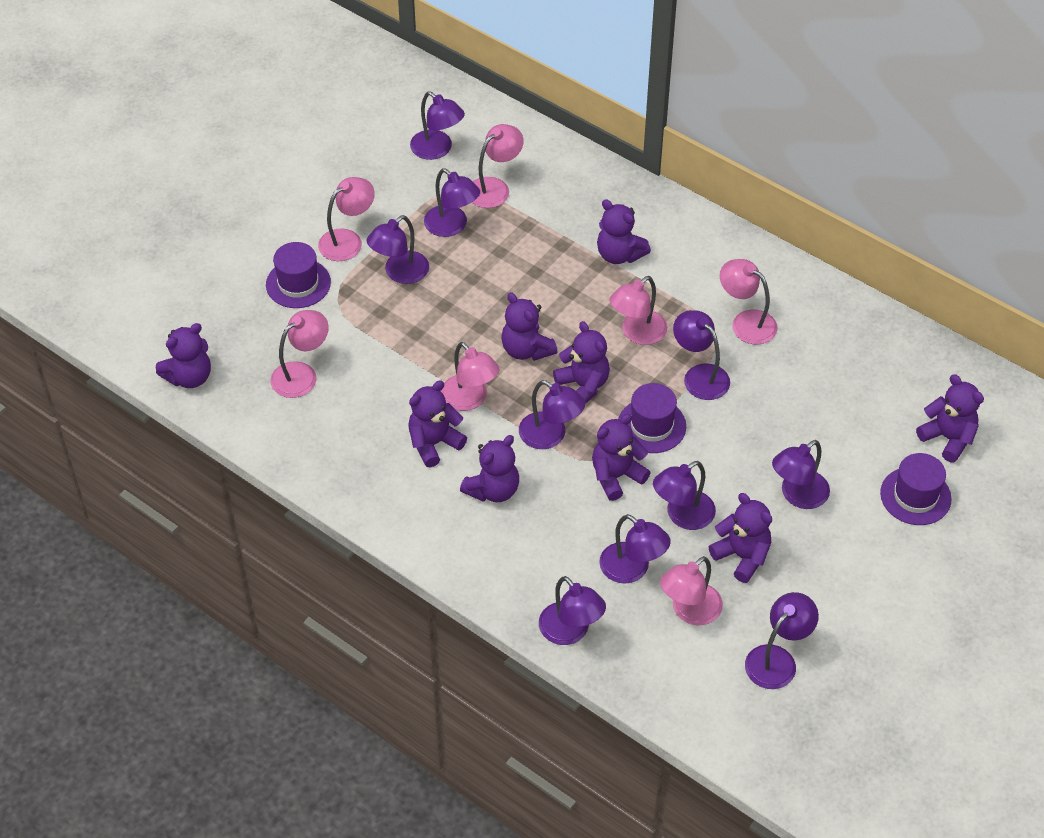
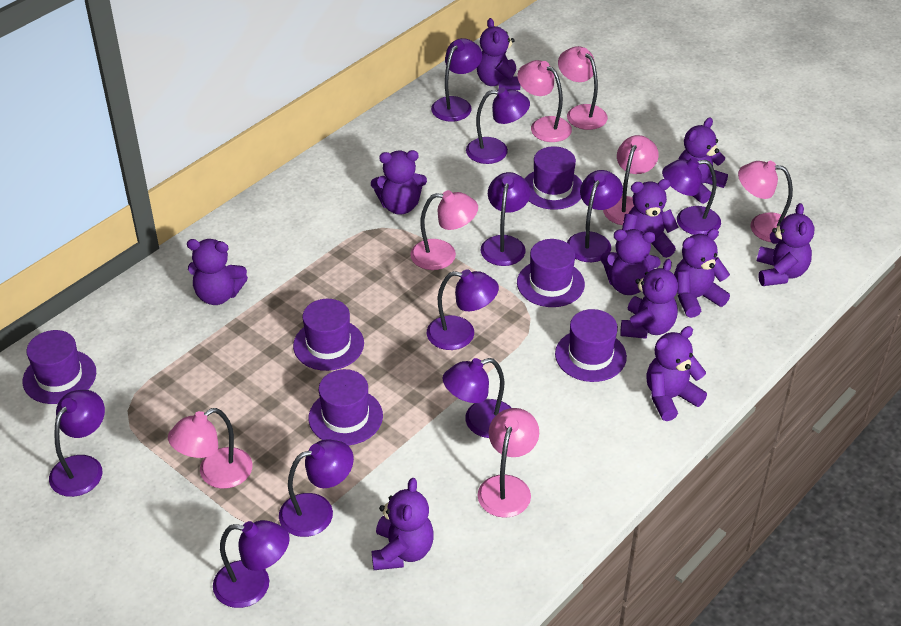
purple hat: 3 -> 6
purple teddy bear: 9 -> 11

